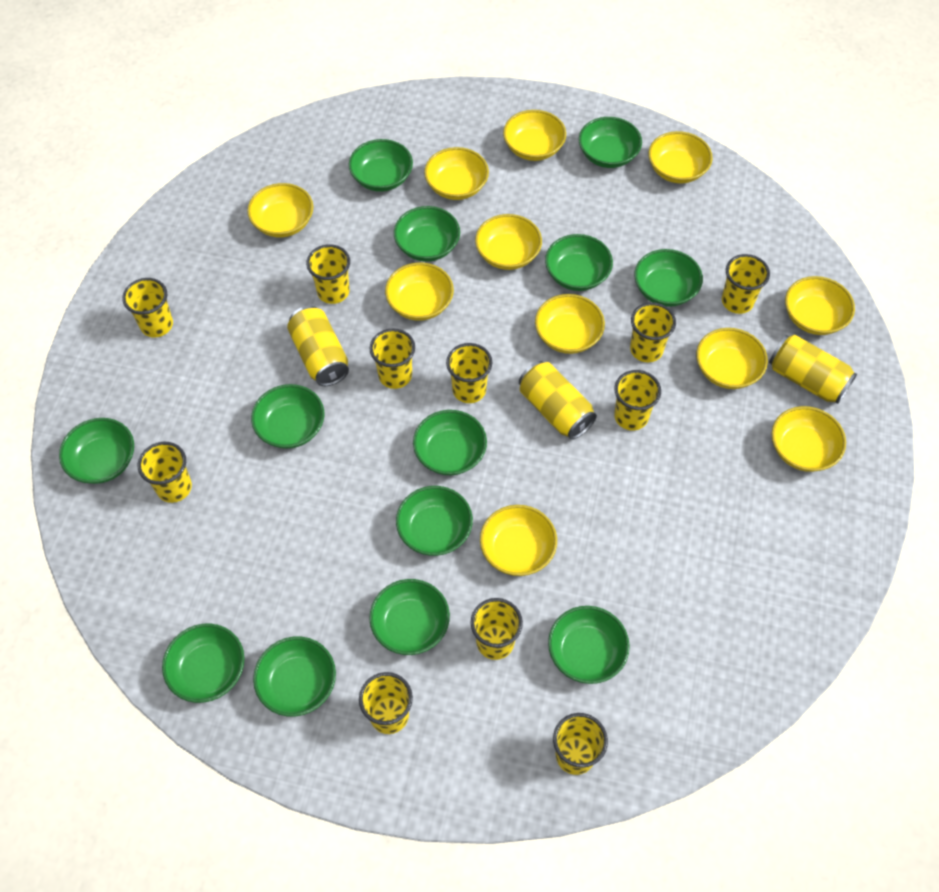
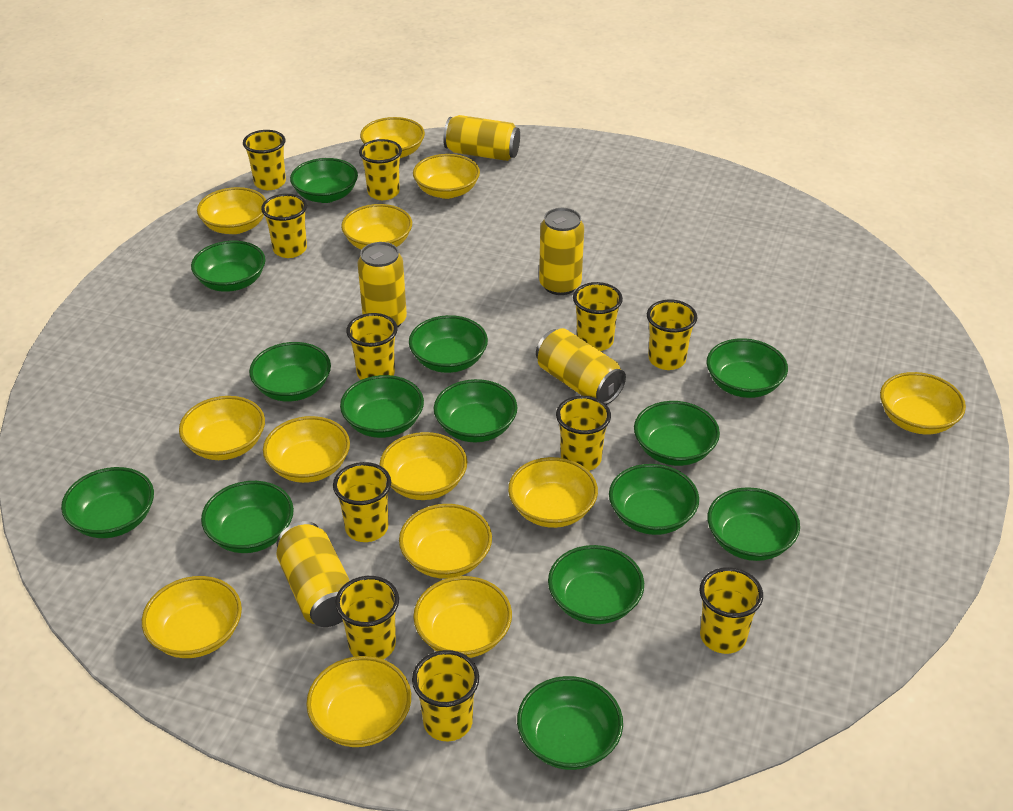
green bowl: 13 -> 14
yellow bowl: 11 -> 13
yellow can: 3 -> 5

